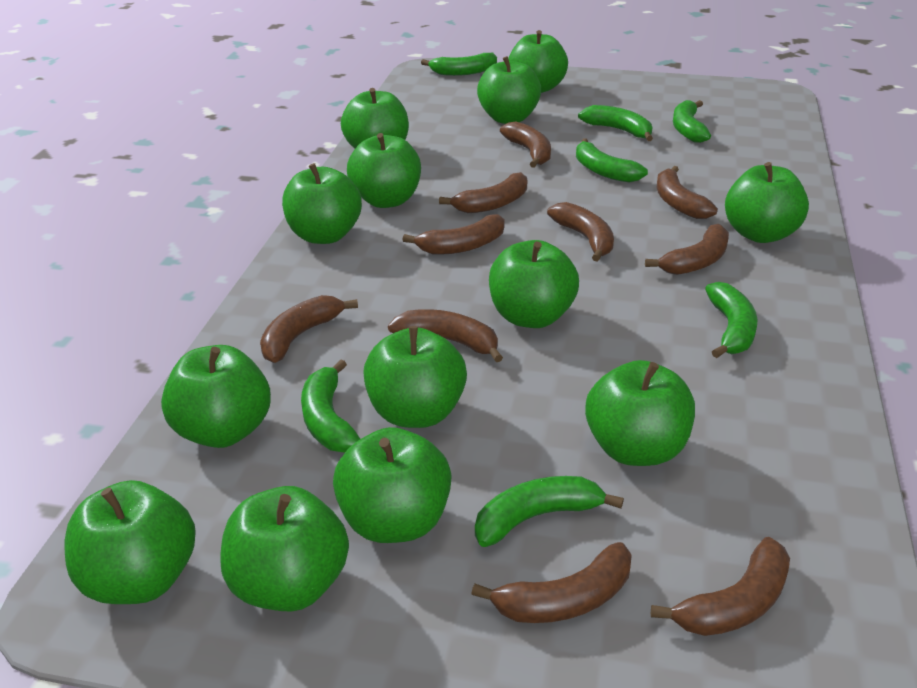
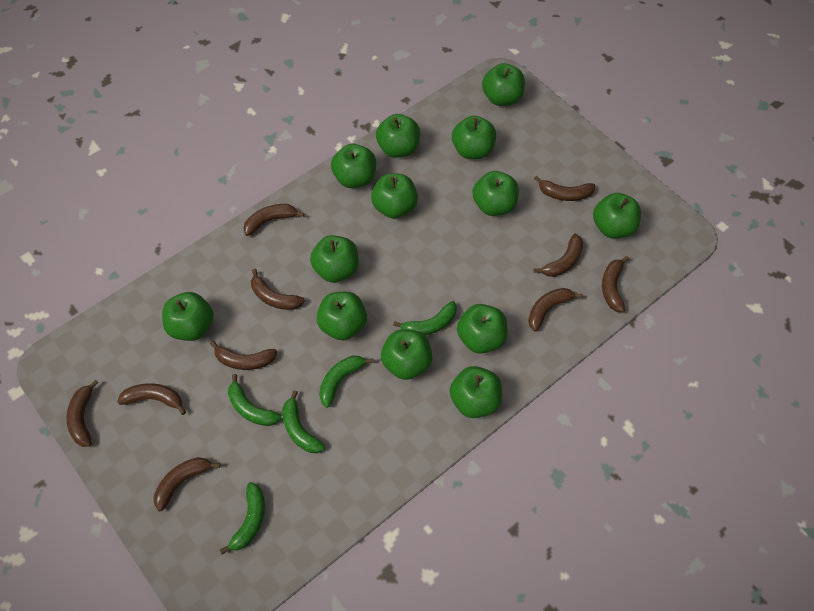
green banana: 7 -> 5

